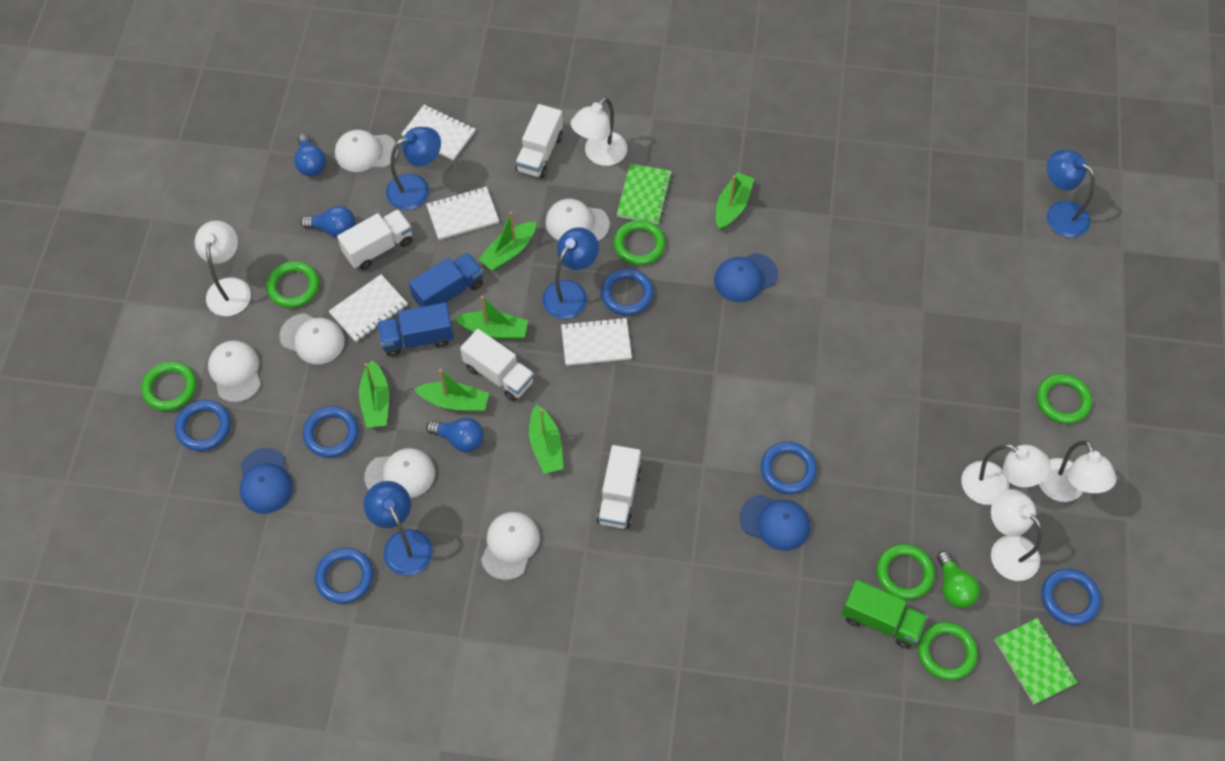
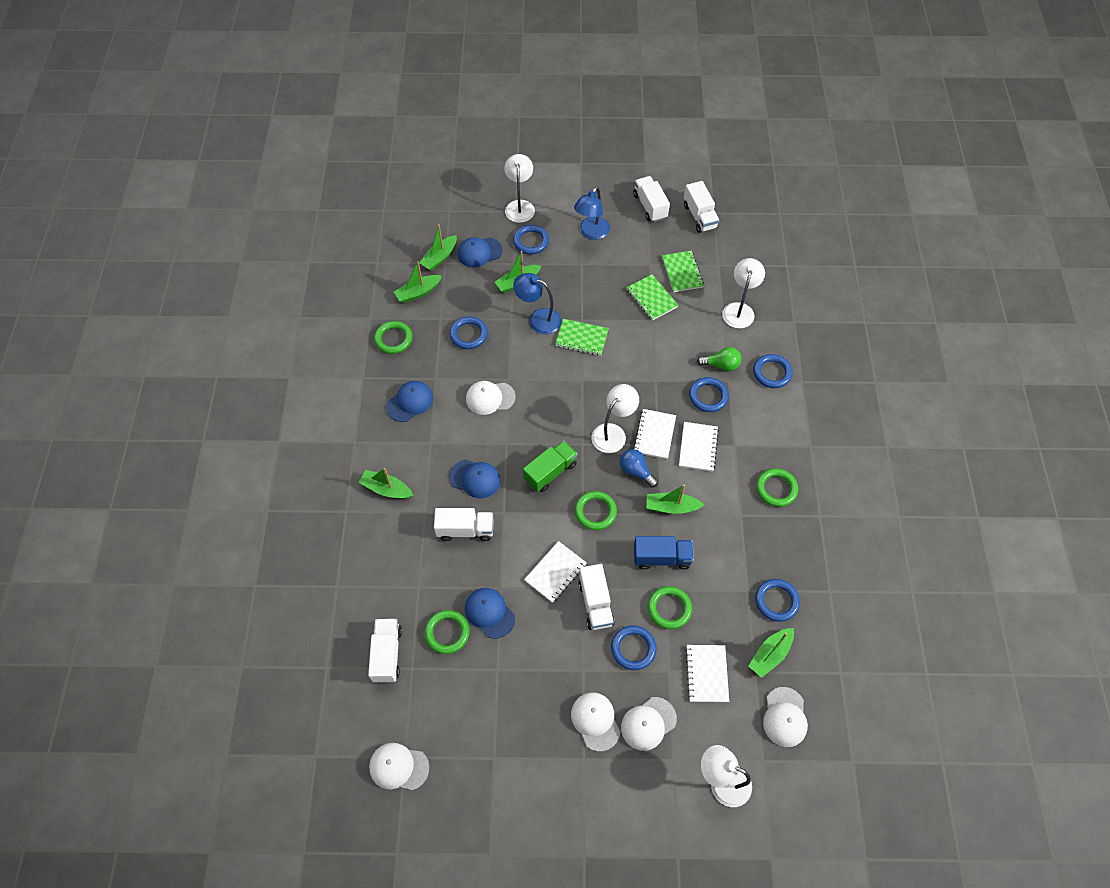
blue cap: 3 -> 4
blue lamp: 4 -> 2
blue light bulb: 3 -> 1
blue truck: 2 -> 1
green notebook: 2 -> 3
green ring: 6 -> 5
white cap: 6 -> 5
white lamp: 5 -> 4
white truck: 4 -> 5

